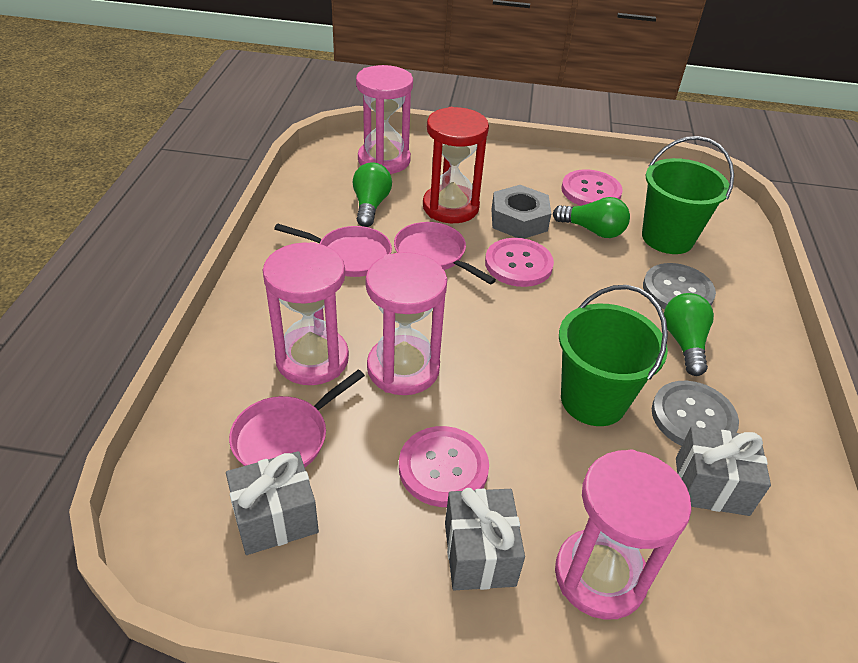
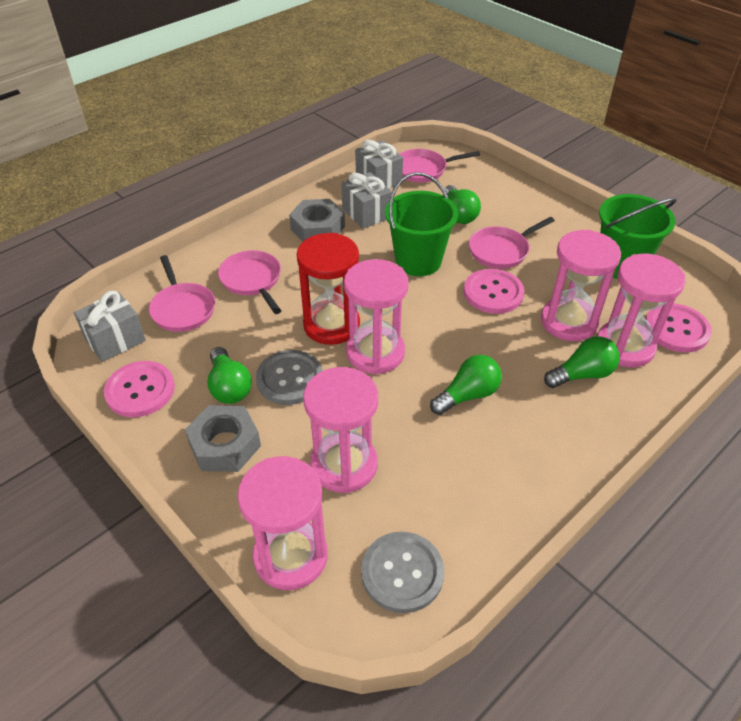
green light bulb: 3 -> 4
grey nut: 1 -> 2
pink hourglass: 4 -> 5
pink pan: 3 -> 4

